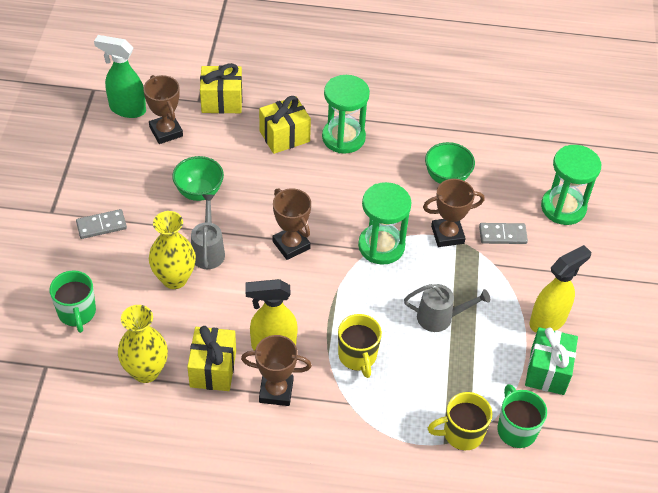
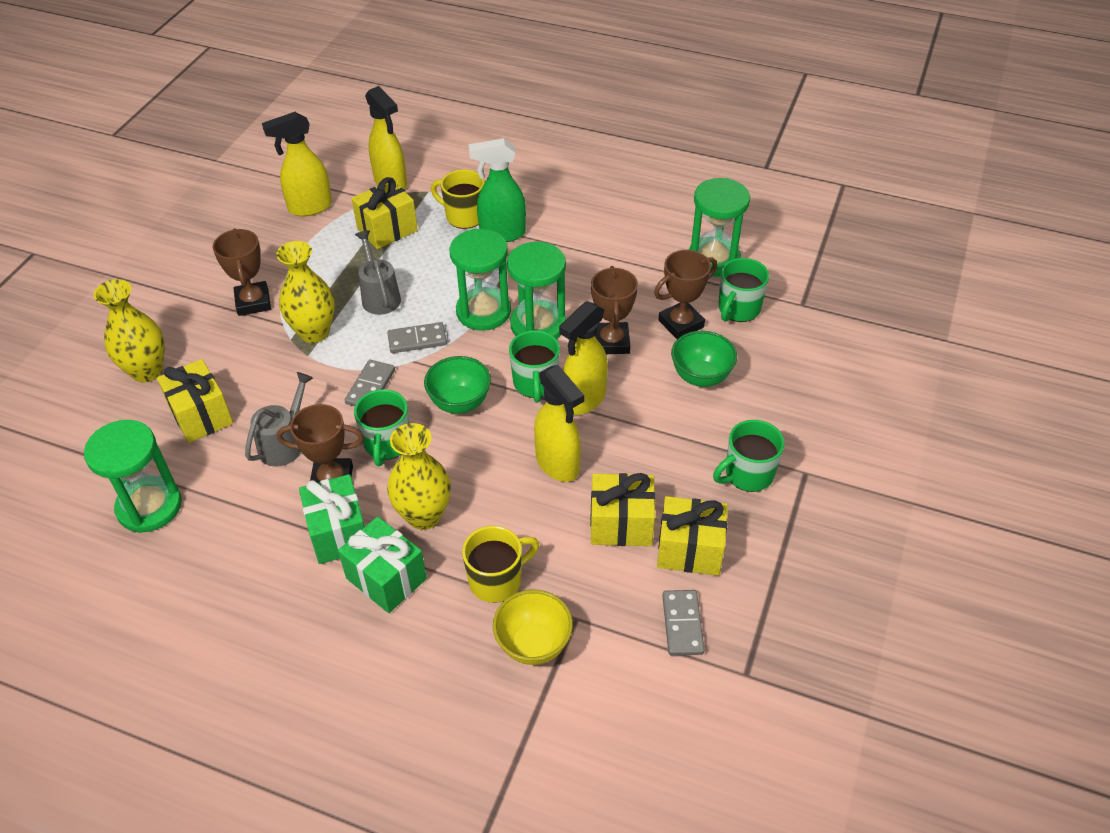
green gift: 1 -> 2
green hourglass: 3 -> 4
green mug: 2 -> 4
grey domino: 2 -> 3
yellow bowl: 0 -> 1
yellow gift: 3 -> 4
yellow spray bottle: 2 -> 4
yellow vase: 2 -> 3

